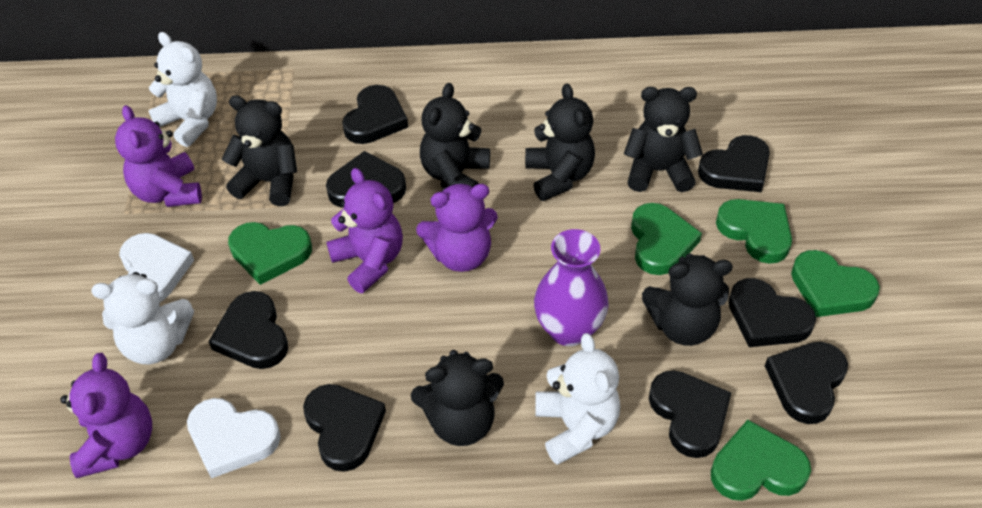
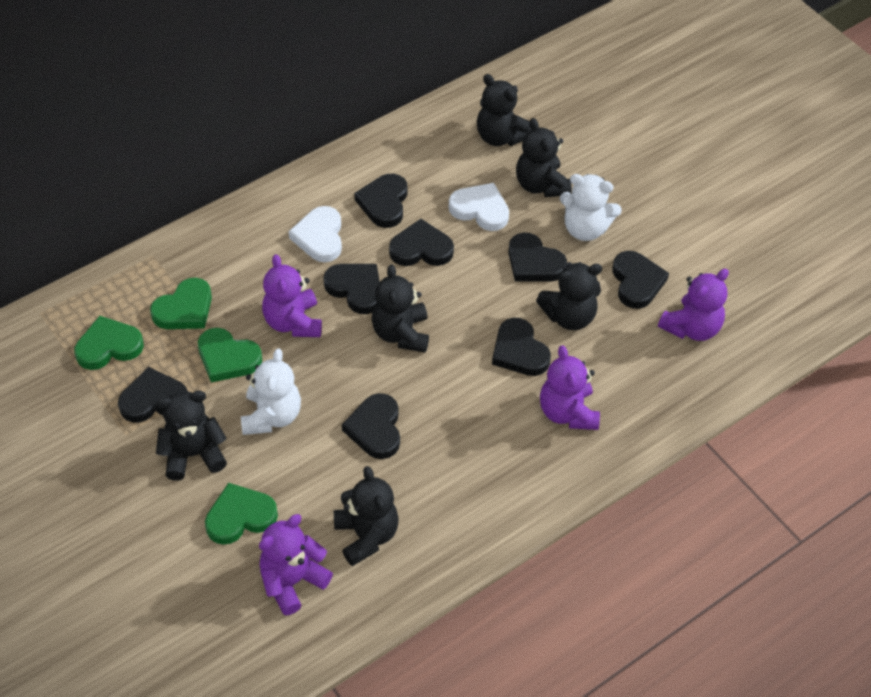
green heart: 5 -> 4
purple vase: 1 -> 0
white teddy bear: 3 -> 2

